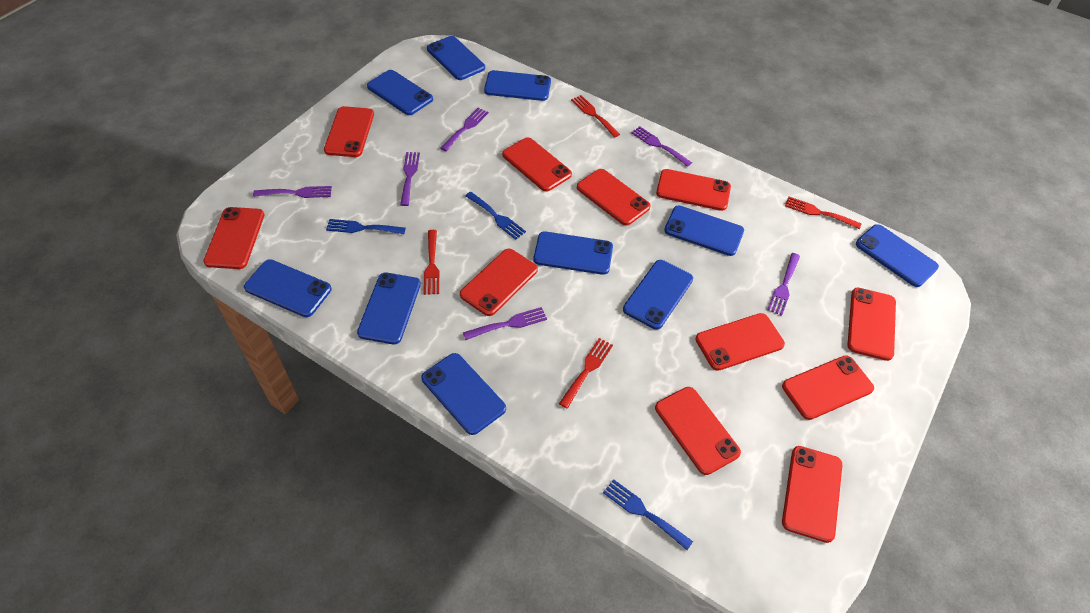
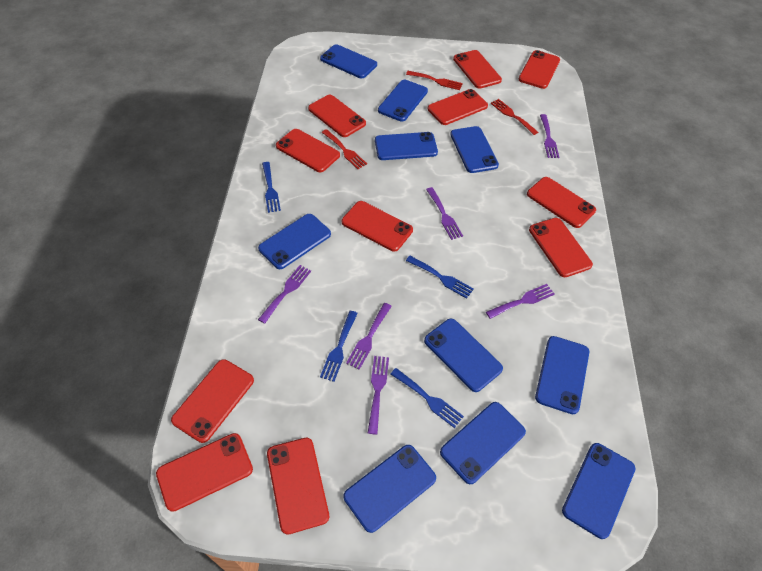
blue fork: 3 -> 4
red fork: 4 -> 3

